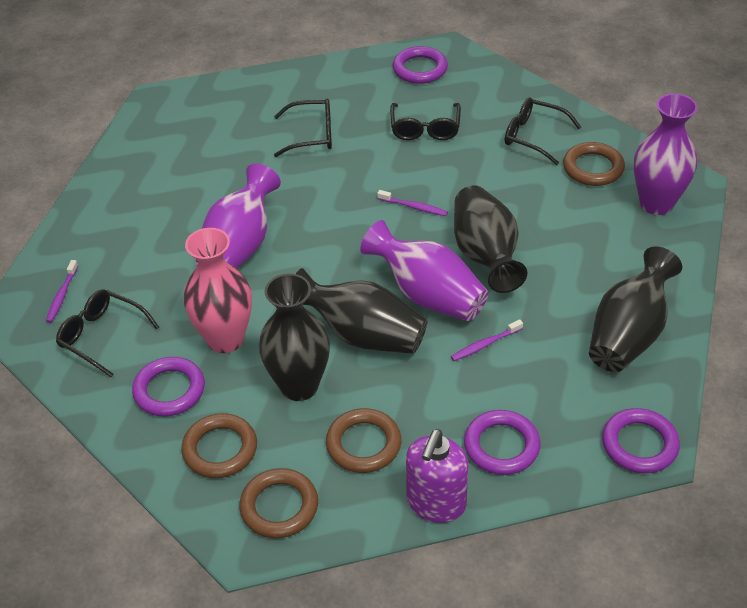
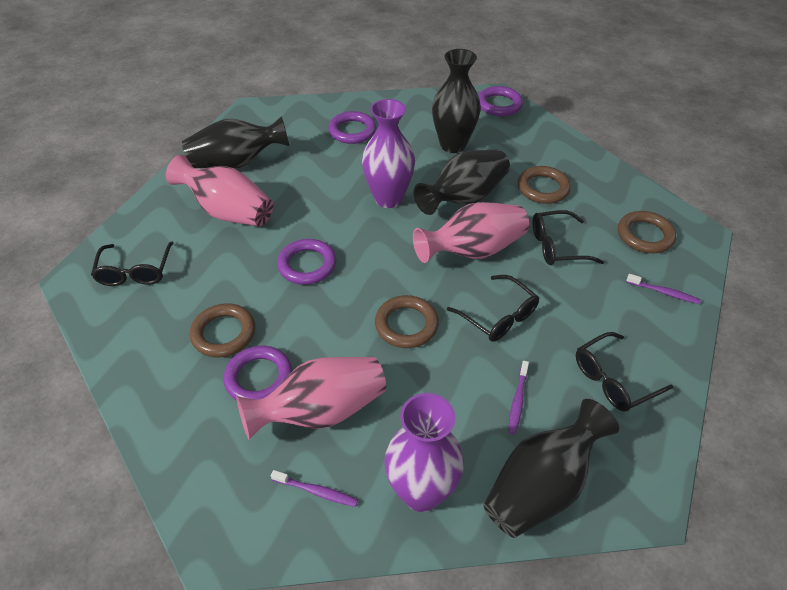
pink vase: 1 -> 3
purple soap dispenser: 1 -> 0
purple vase: 3 -> 2

